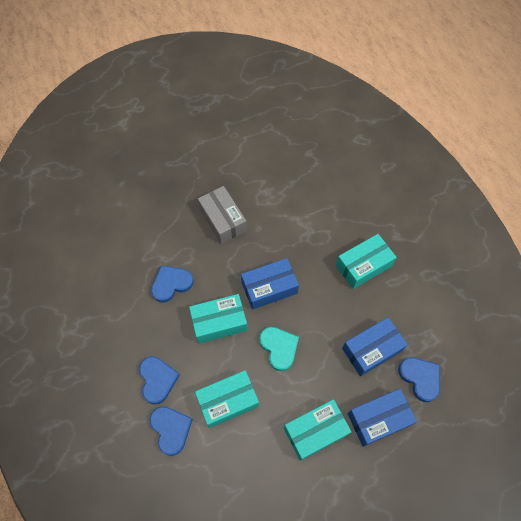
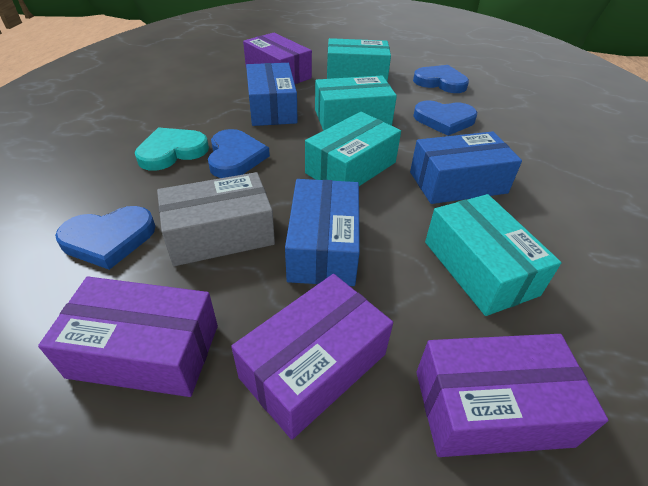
purple box: 0 -> 4

